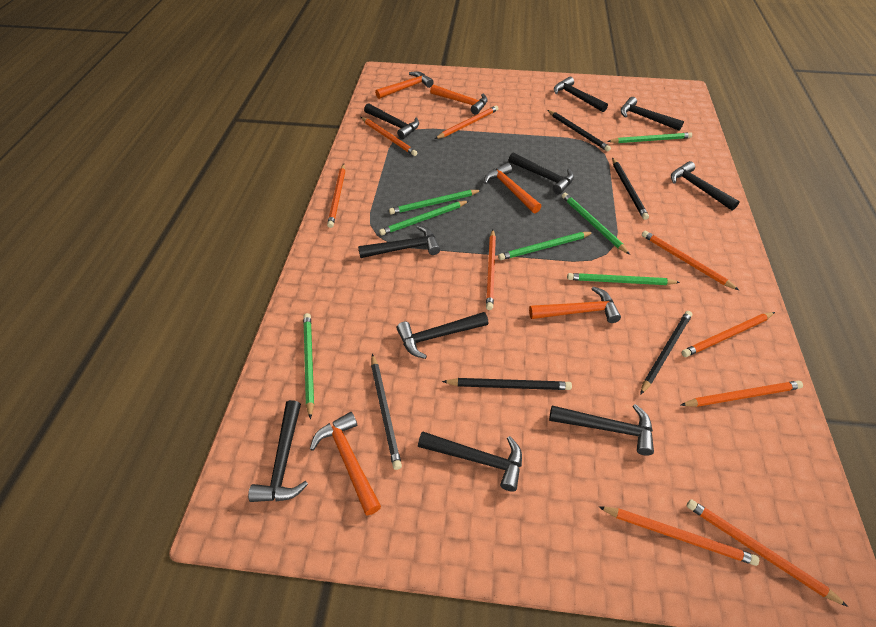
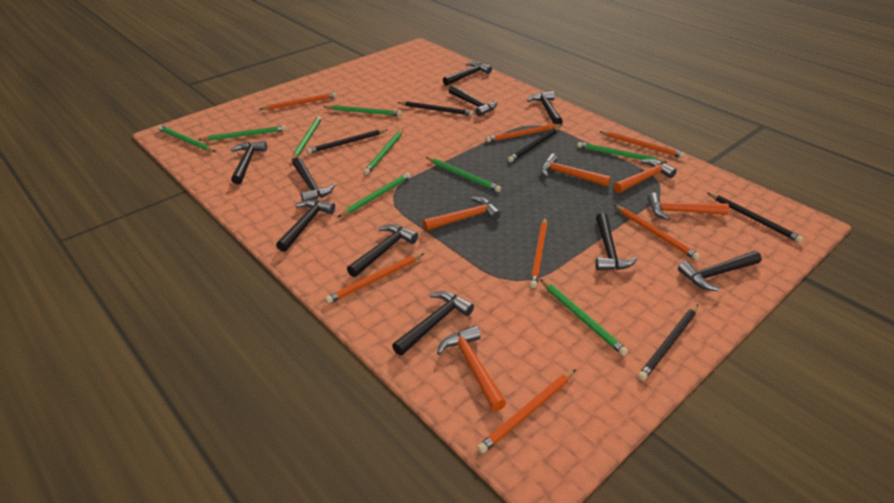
green pencil: 7 -> 9
orange pencil: 9 -> 7

